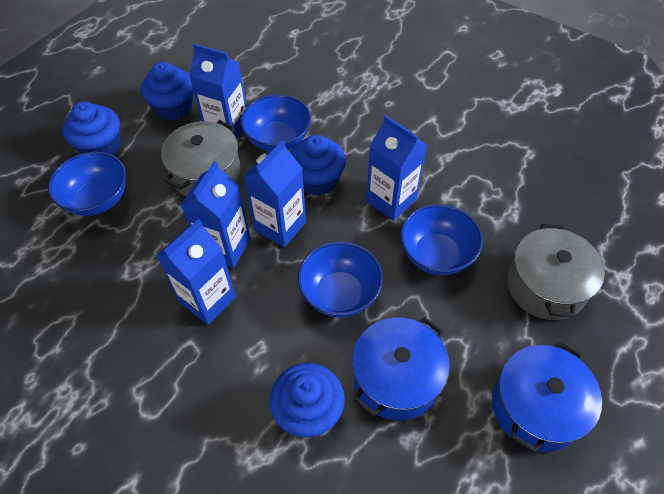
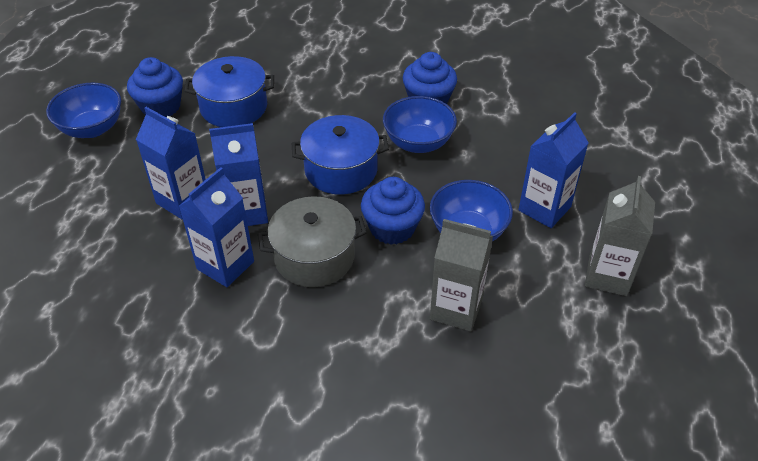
blue bowl: 4 -> 3
blue carton: 5 -> 4
blue cupcake: 4 -> 3
grey carton: 0 -> 2
grey pot: 2 -> 1

